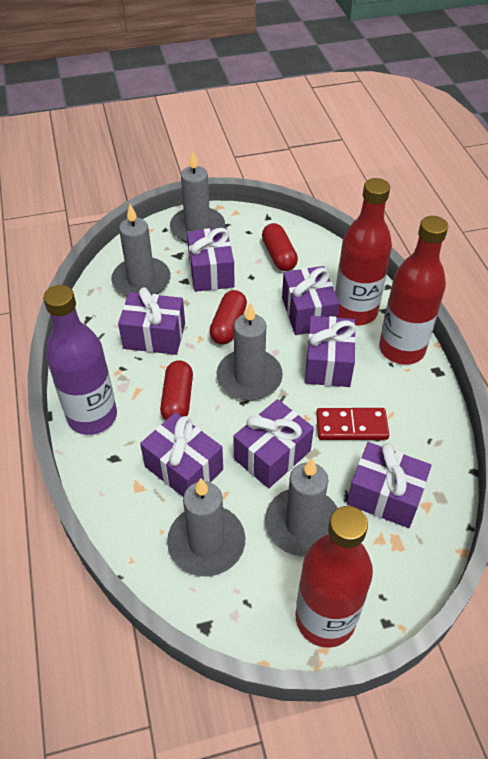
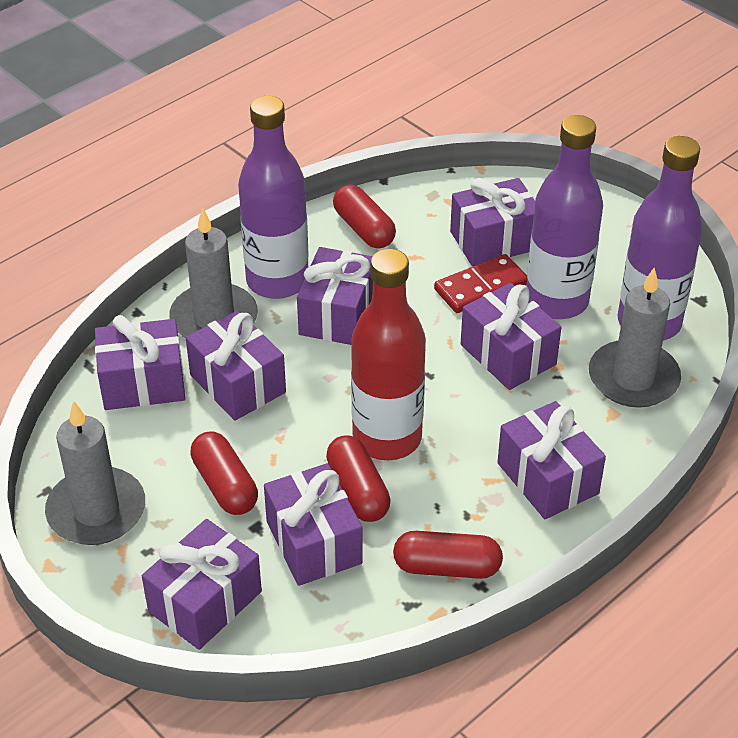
grey candle: 5 -> 3
purple bottle: 1 -> 3
purple gift: 7 -> 8
red bottle: 3 -> 1
red capsule: 3 -> 4

